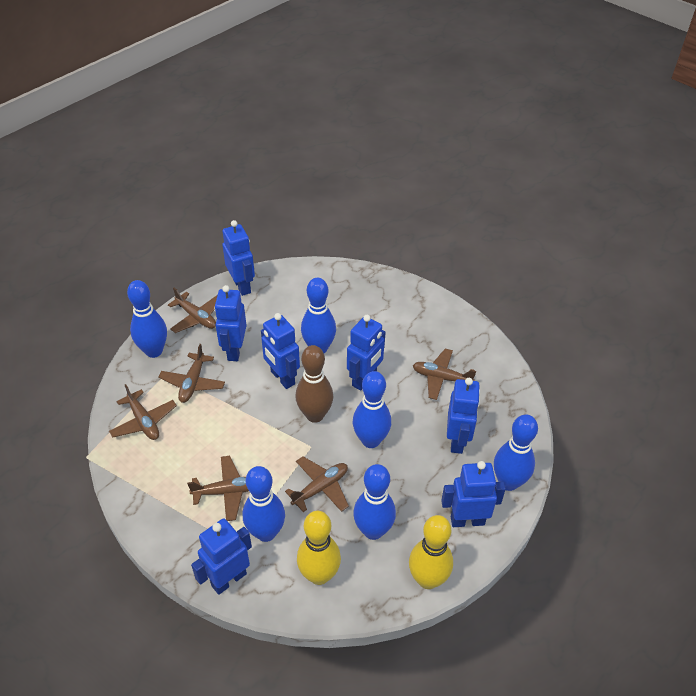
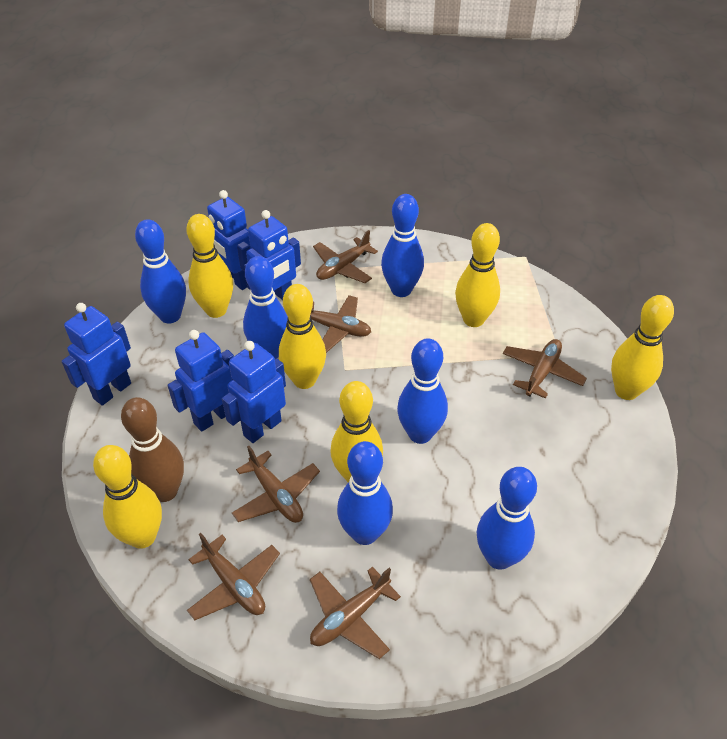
blue robot: 7 -> 5
yellow bowling pin: 2 -> 6

